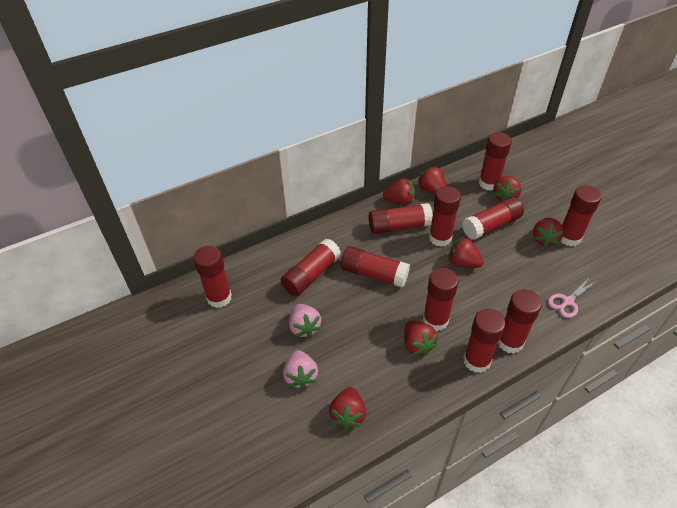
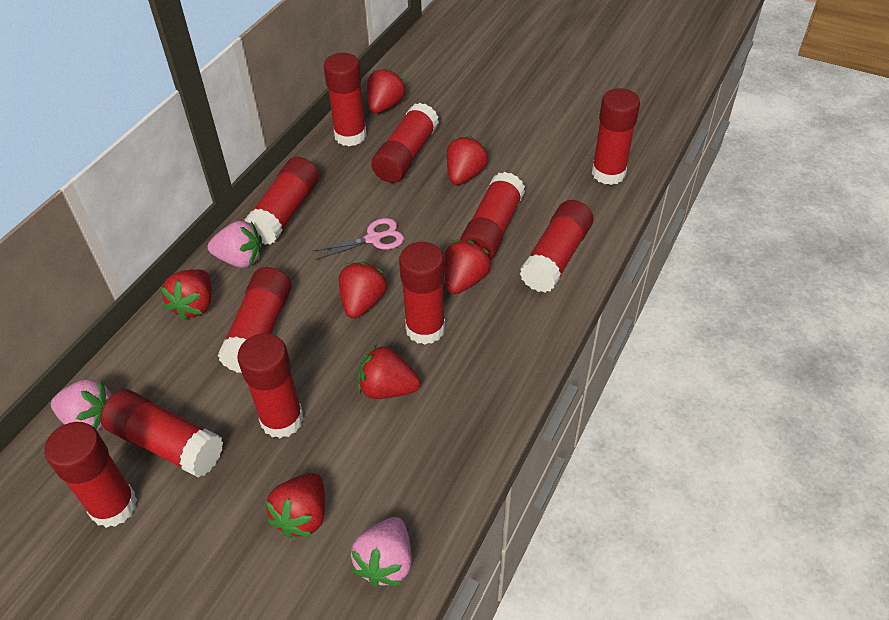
pink strawberry: 2 -> 3

